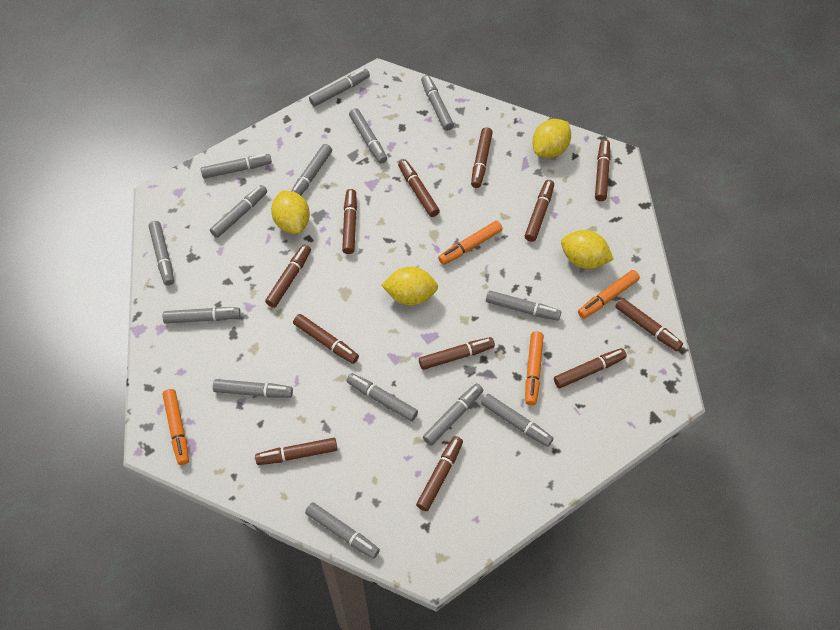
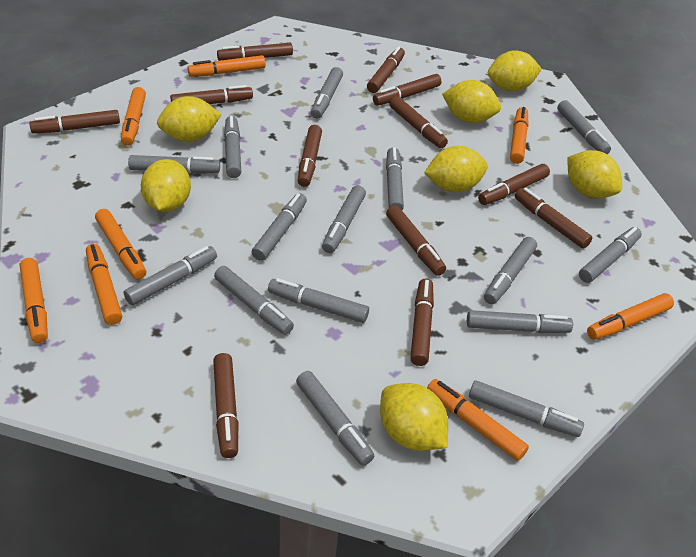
grey marker: 14 -> 15
orange marker: 4 -> 8
yellow lemon: 4 -> 7

